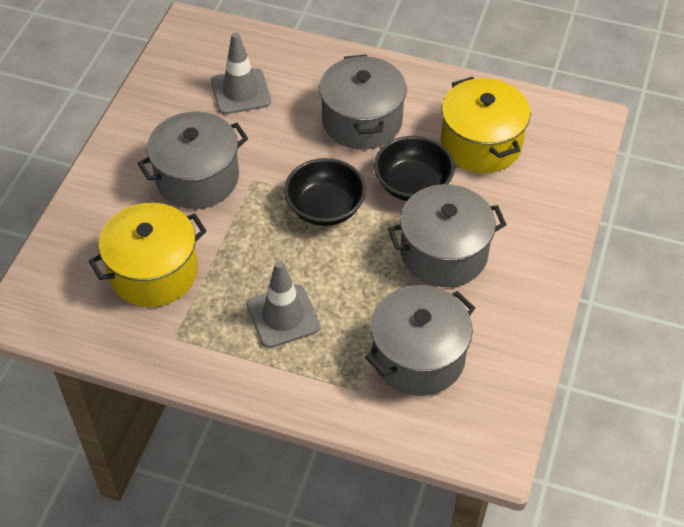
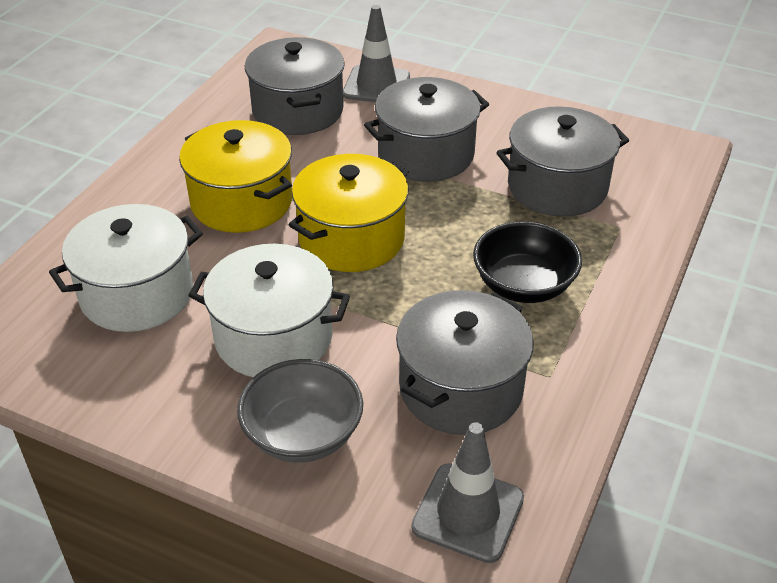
black bowl: 2 -> 1
grey bowl: 0 -> 1
white pot: 0 -> 2

